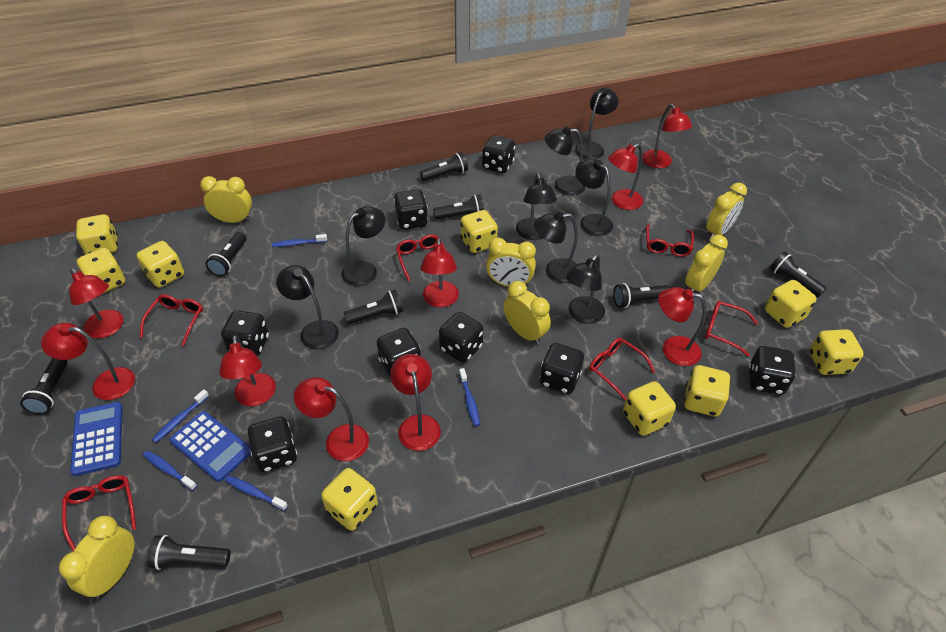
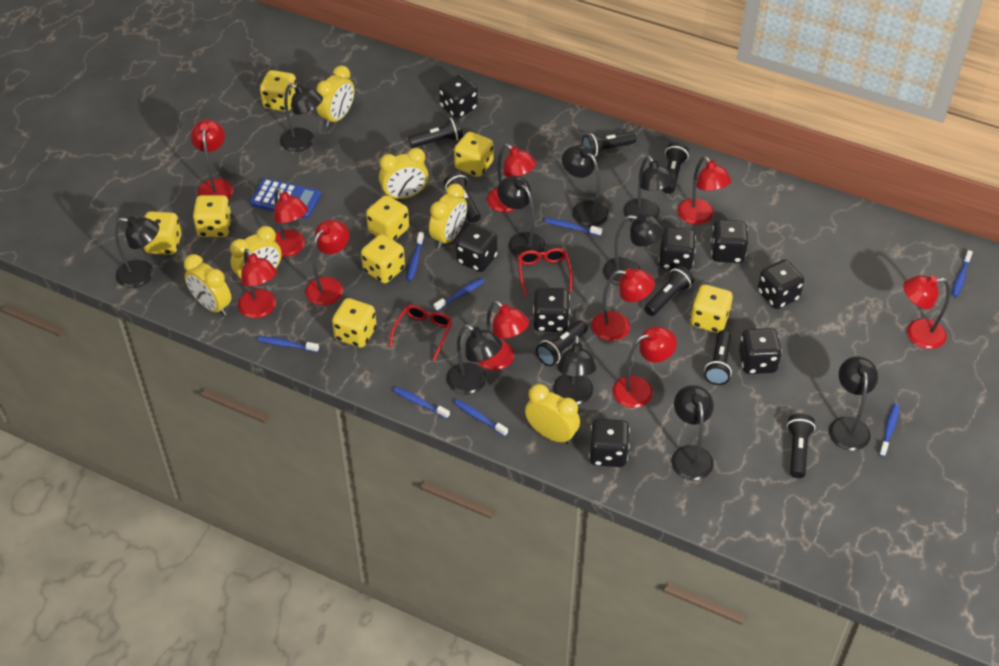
black lamp: 8 -> 10
blue calculator: 2 -> 1
blue toothbrush: 5 -> 8
red glasses: 6 -> 2
red lamp: 9 -> 10
yellow dice: 9 -> 8

